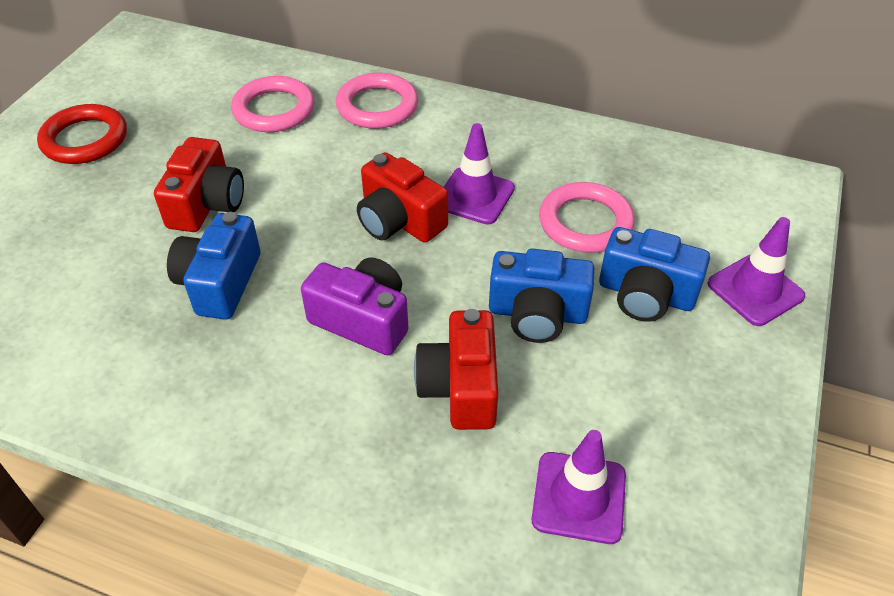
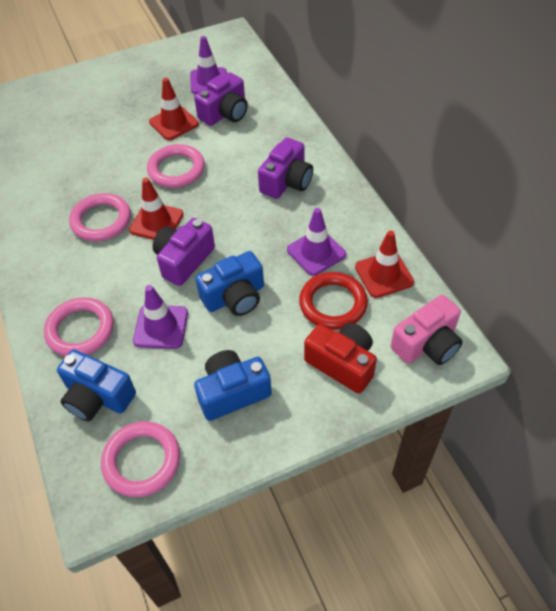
pink camera: 0 -> 1
pink ring: 3 -> 4
purple camera: 1 -> 3
red camera: 3 -> 1
red traffic cone: 0 -> 3

